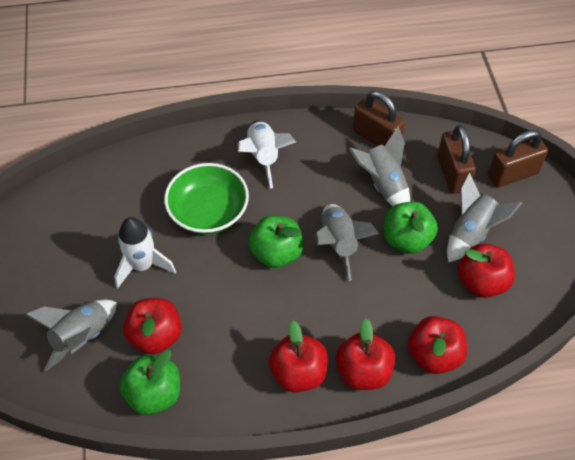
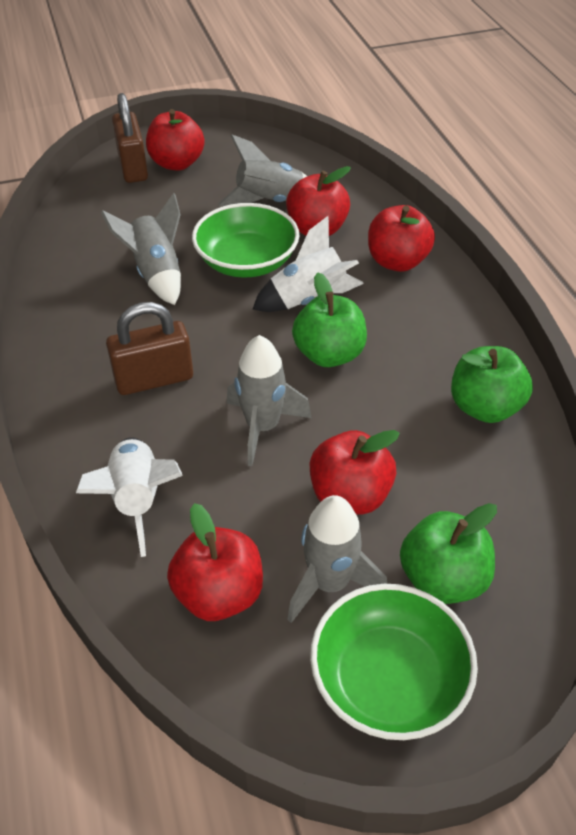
brown padlock: 3 -> 2
green bowl: 1 -> 2

